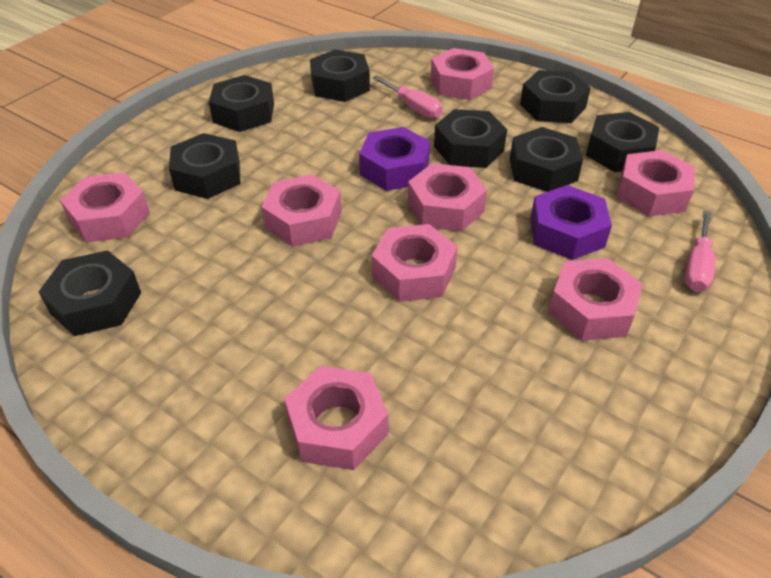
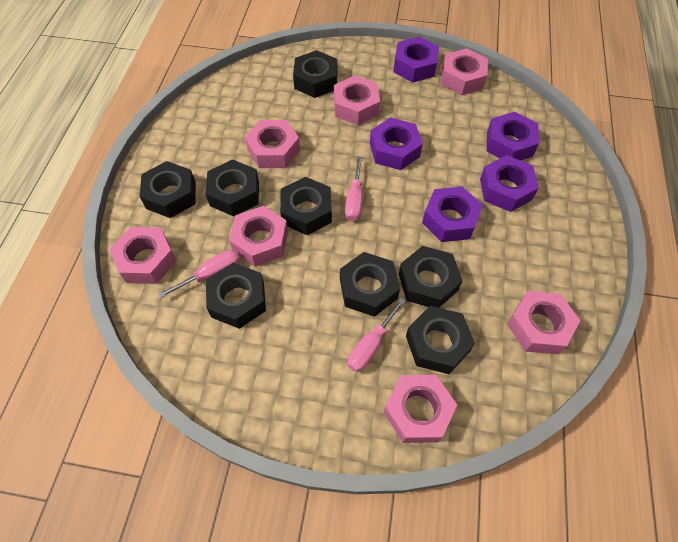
pink nut: 8 -> 7
pink screwdriver: 2 -> 3
purple nut: 2 -> 5

